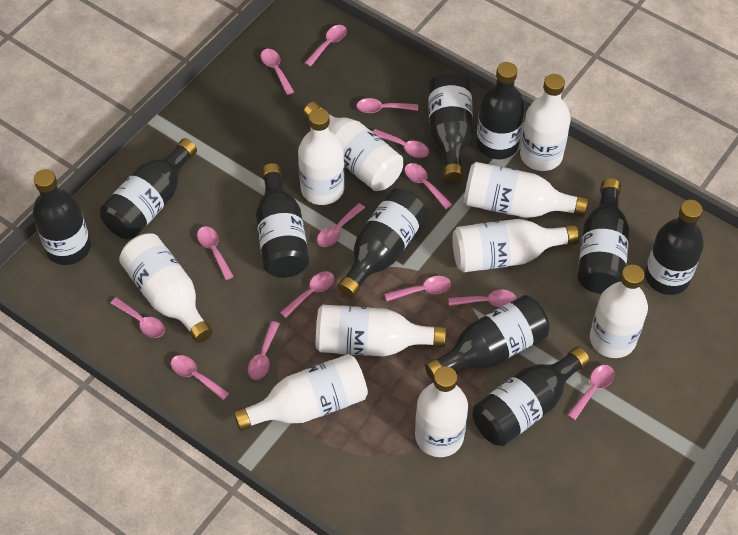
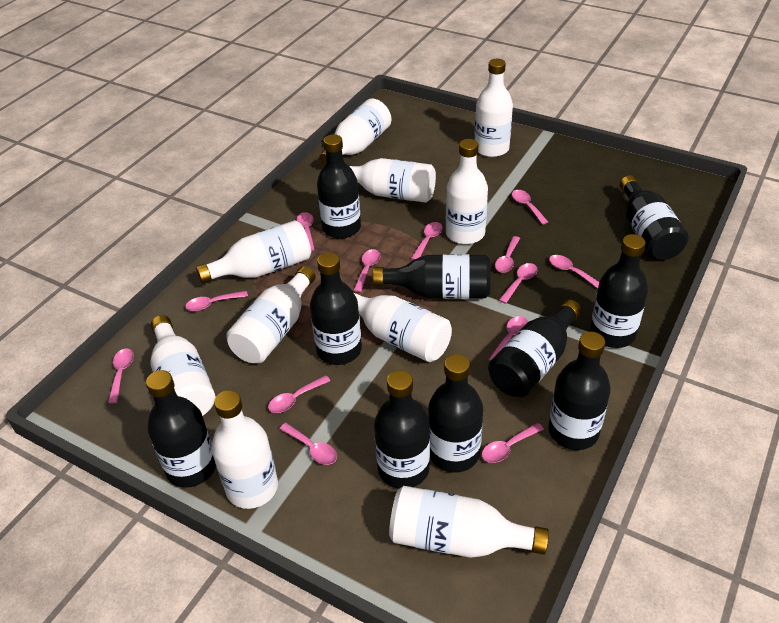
pink spoon: 14 -> 13

